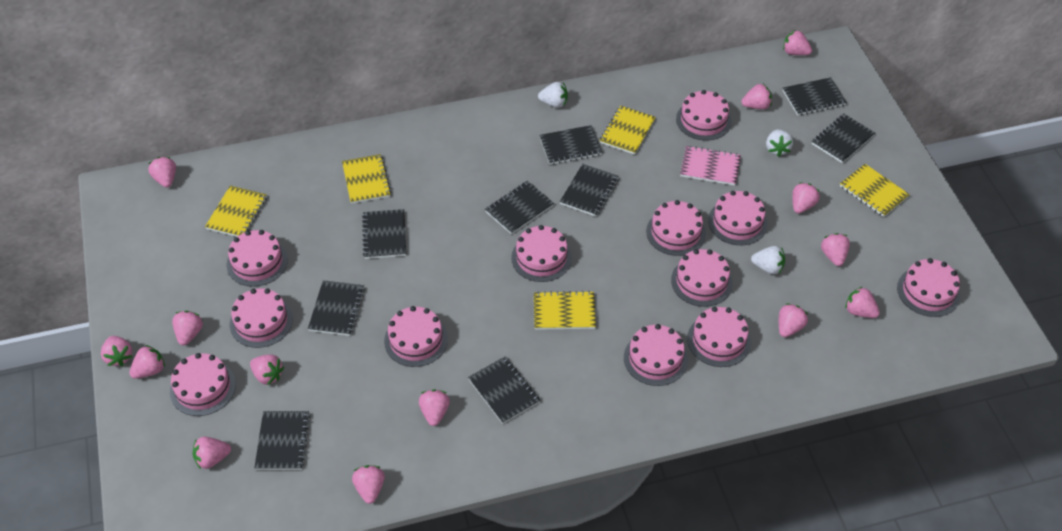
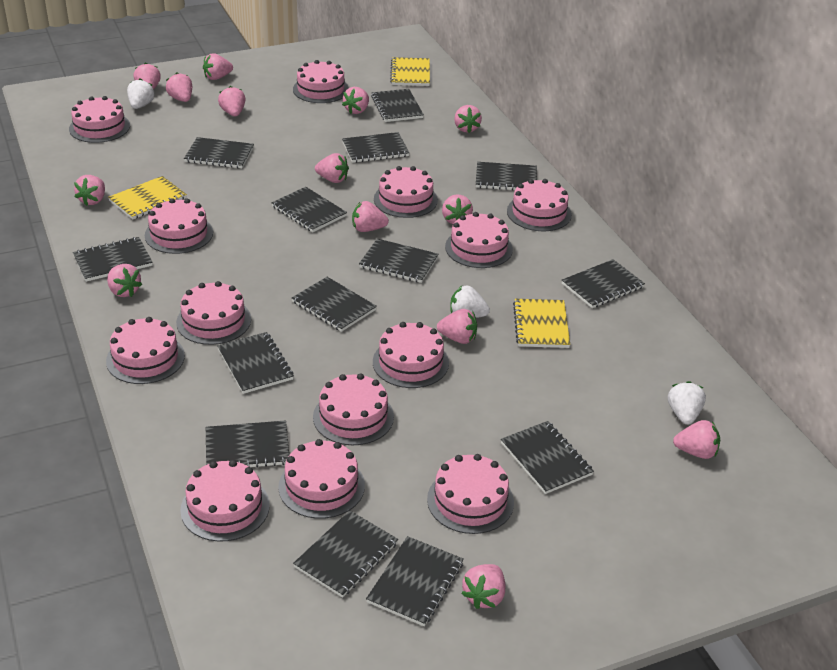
black notebook: 9 -> 14
pink cake: 12 -> 13
pink notebook: 1 -> 0
yellow notebook: 5 -> 3

